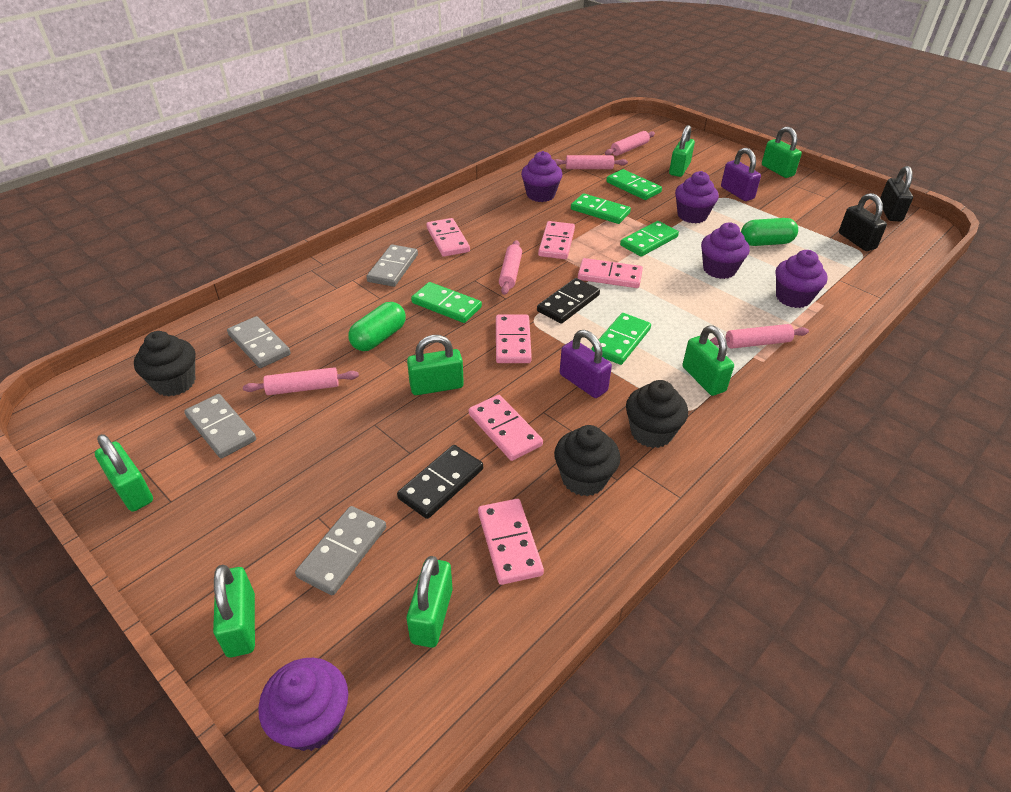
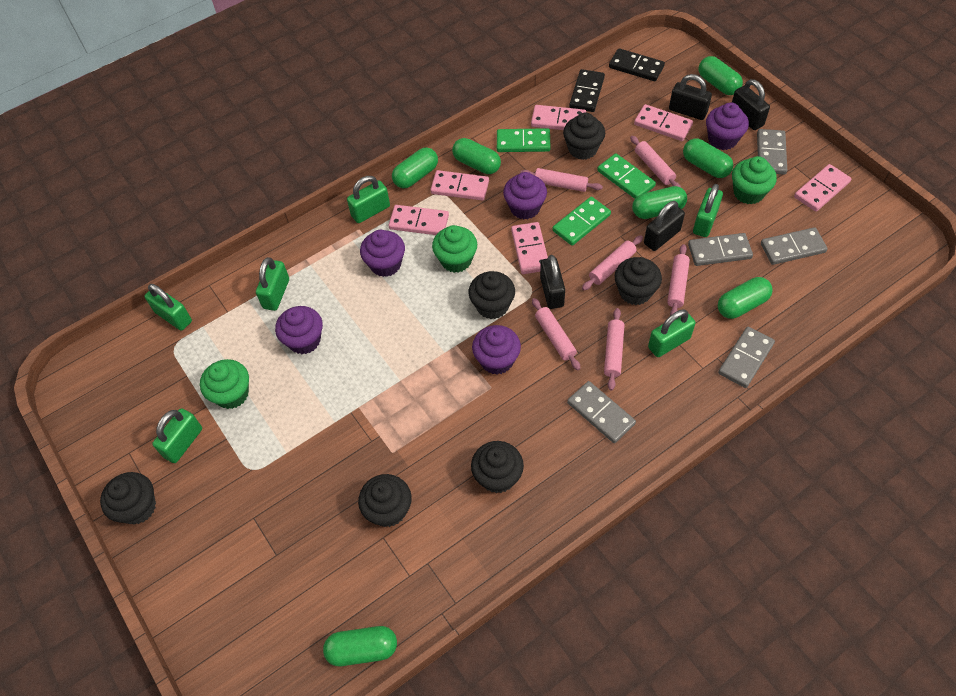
black cupcake: 3 -> 6
black padlock: 2 -> 4
green capsule: 2 -> 7
green cupcake: 0 -> 3
green domino: 5 -> 3
green padlock: 7 -> 6
grey domino: 4 -> 5
pink rolling pin: 5 -> 6
purple padlock: 2 -> 0

